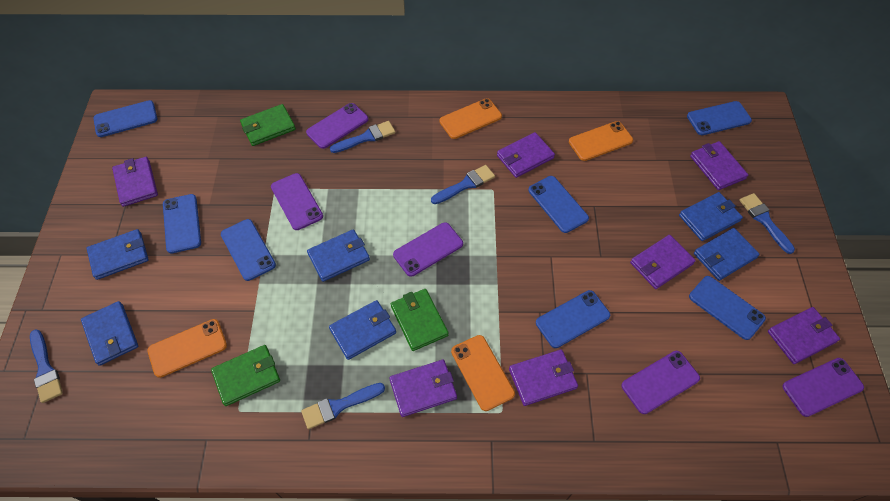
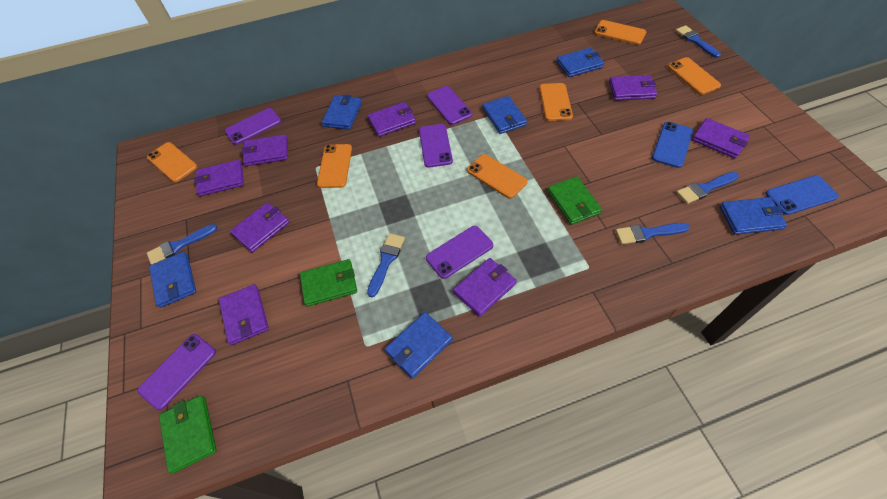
blue phone: 7 -> 2
orange phone: 4 -> 6
purple wallet: 7 -> 8

